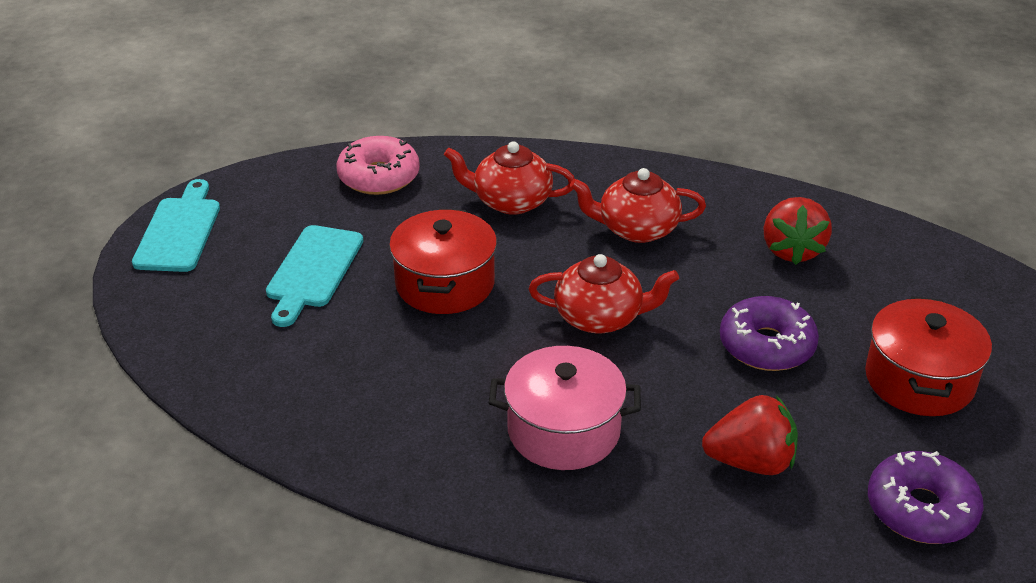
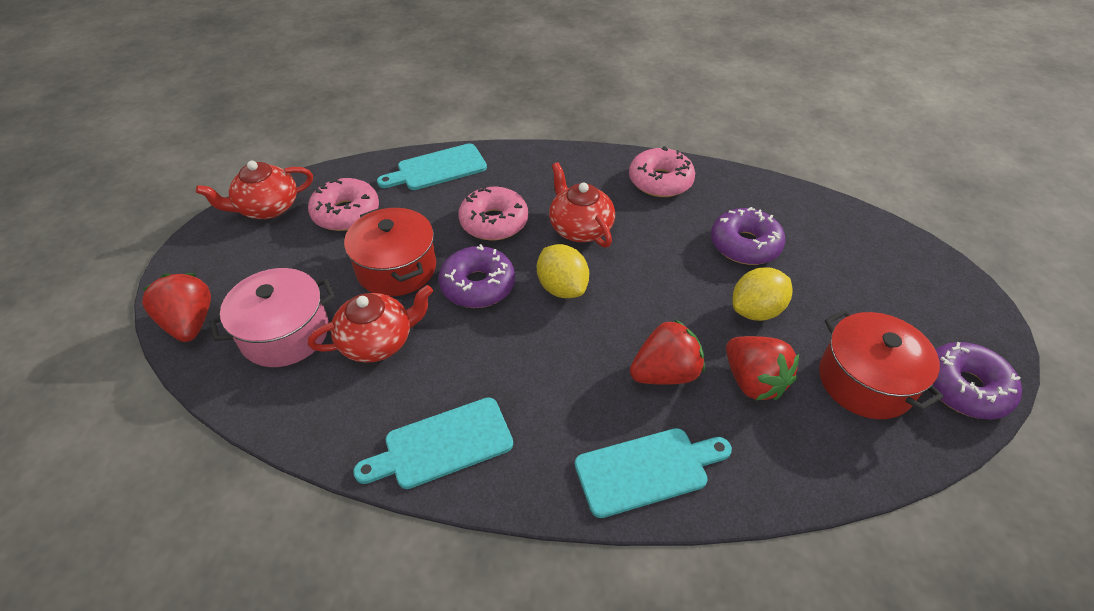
pink donut: 1 -> 3
purple donut: 2 -> 3
red strawberry: 2 -> 3
turquoise cutting board: 2 -> 3
yellow lemon: 0 -> 2

